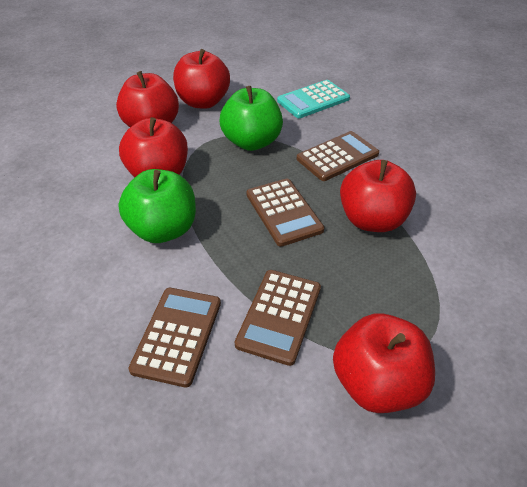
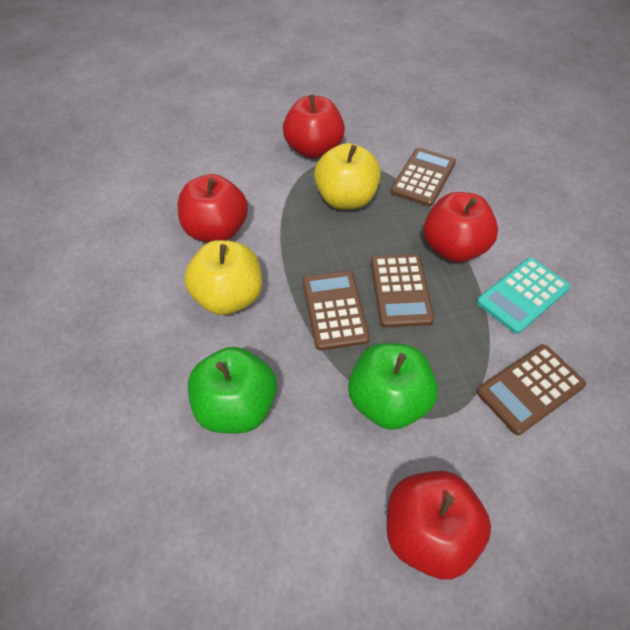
red apple: 5 -> 4
yellow apple: 0 -> 2

